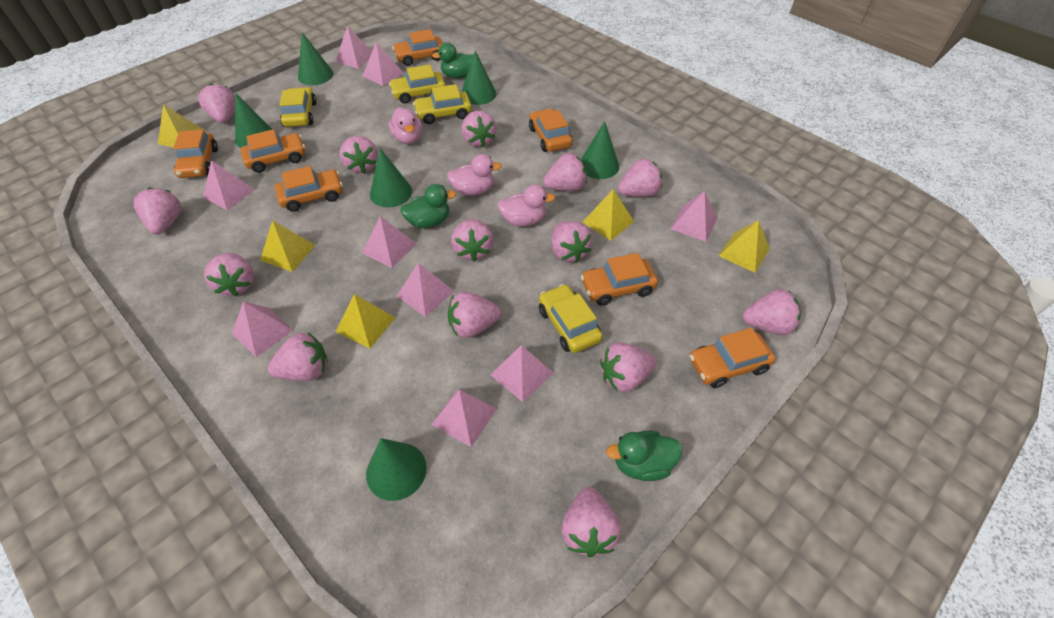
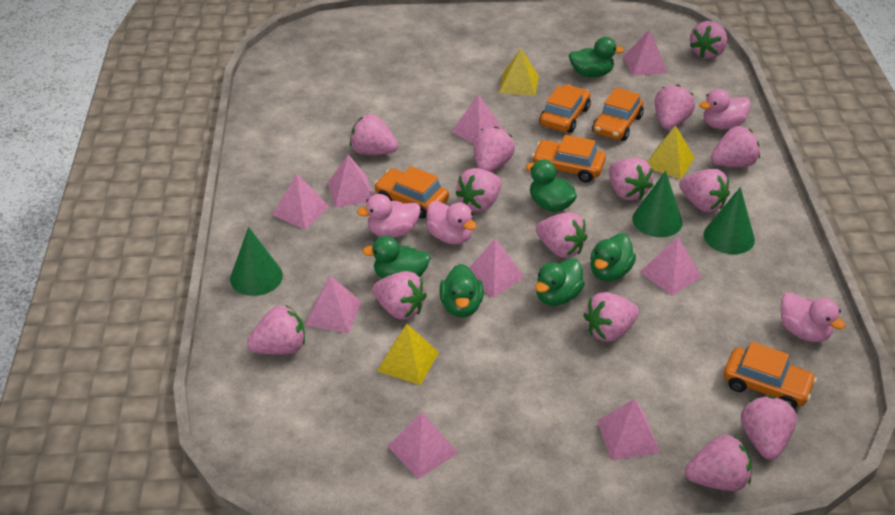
green cone: 6 -> 3
green duck: 3 -> 6
orange car: 7 -> 5
pink duck: 3 -> 4
yellow car: 4 -> 0
yellow pyramid: 5 -> 3

